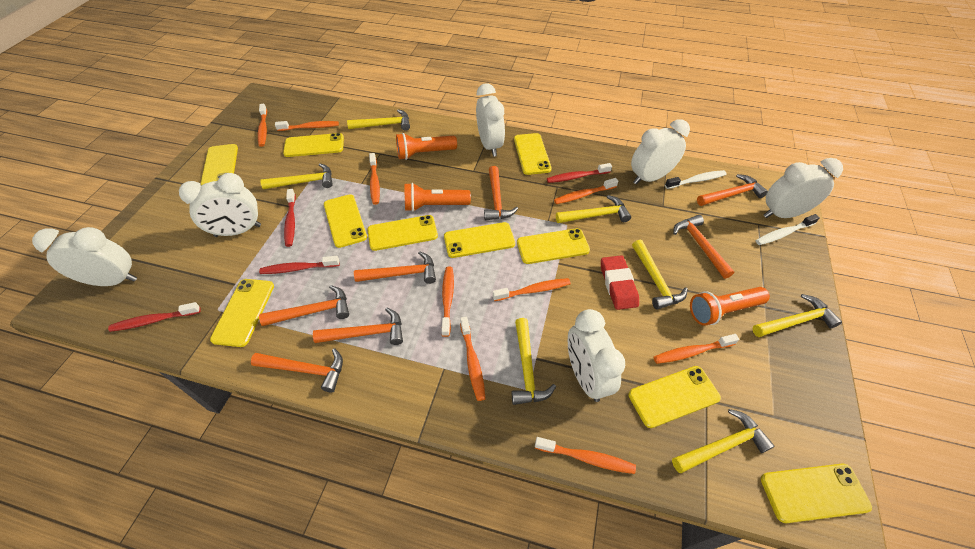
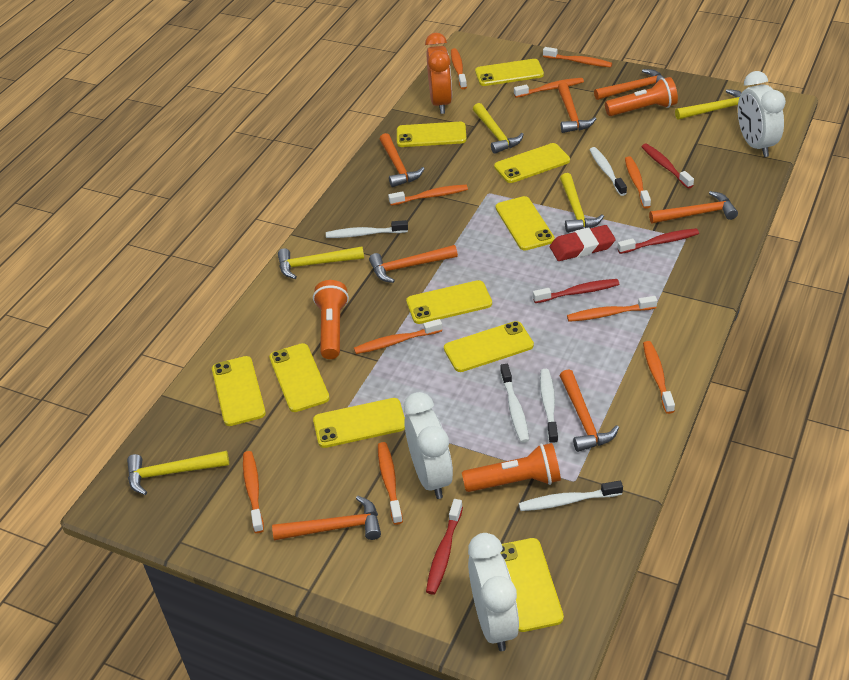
orange clock: 0 -> 1
orange toothbrush: 9 -> 10
white clock: 6 -> 3
white toothbrush: 2 -> 5
yellow hammer: 7 -> 5

